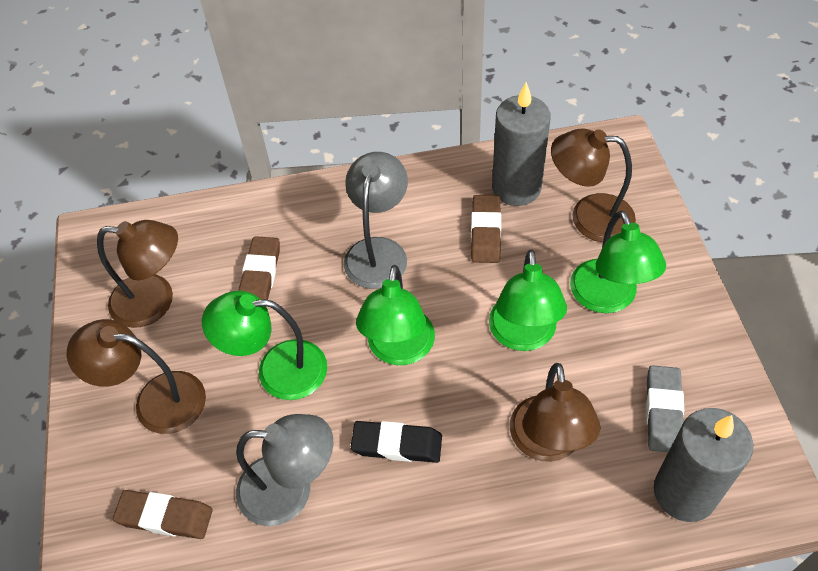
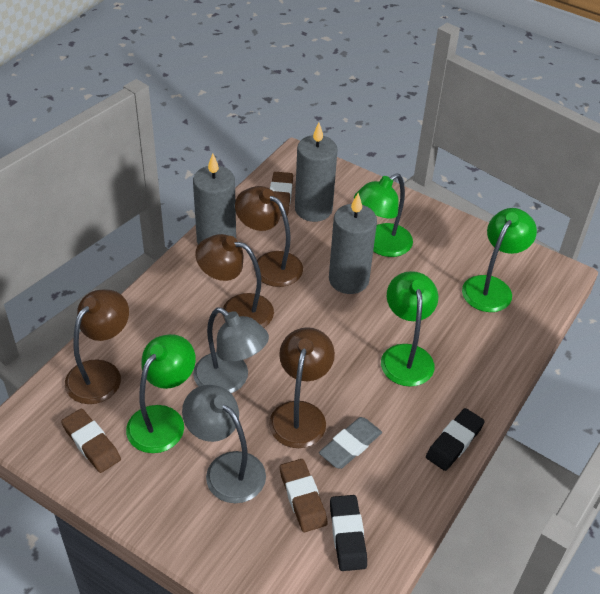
black eraser: 1 -> 2
grey candle: 2 -> 3

